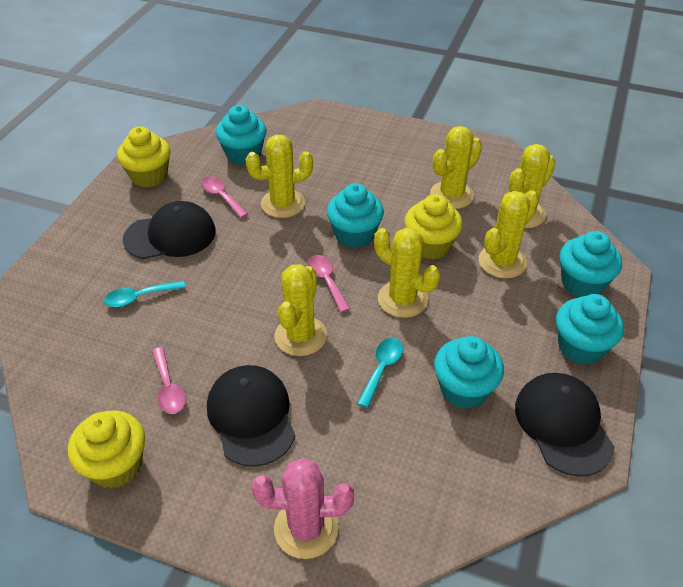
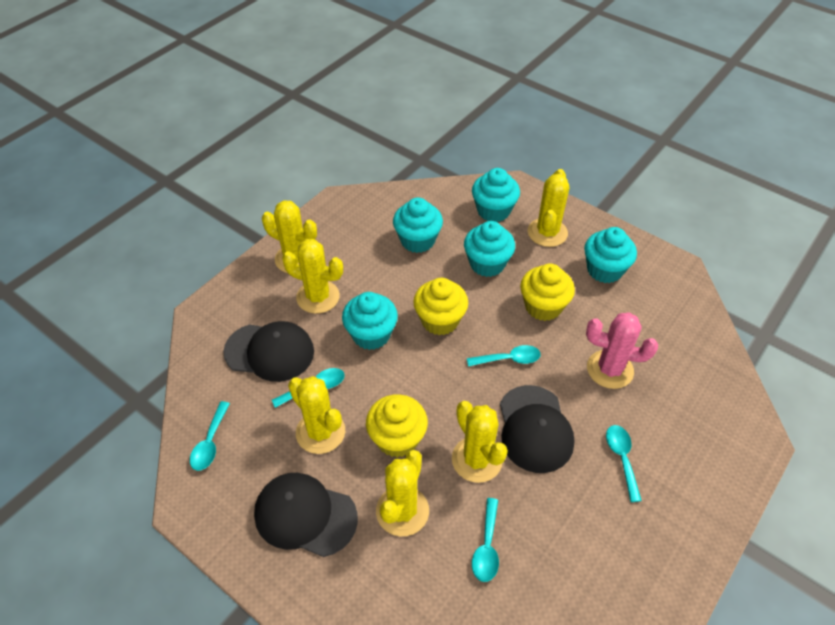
pink spoon: 3 -> 0
turquoise spoon: 2 -> 5

